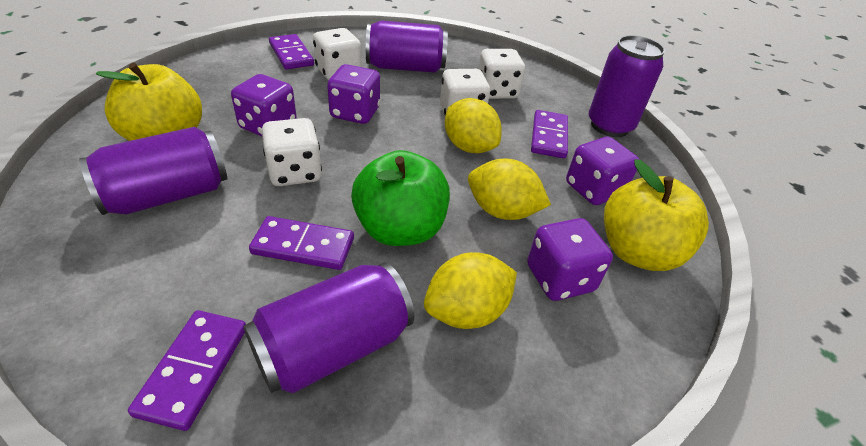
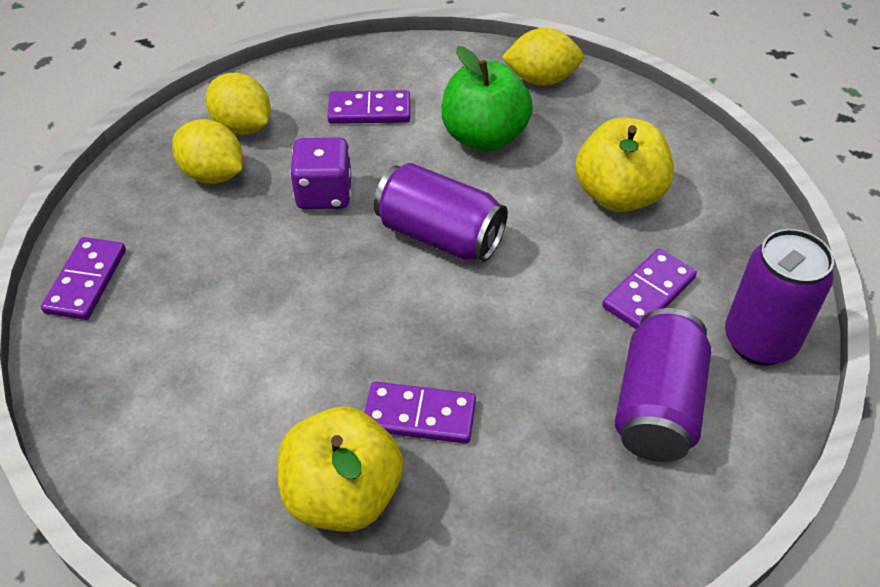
purple can: 4 -> 3
purple dice: 4 -> 1
white dice: 4 -> 0

